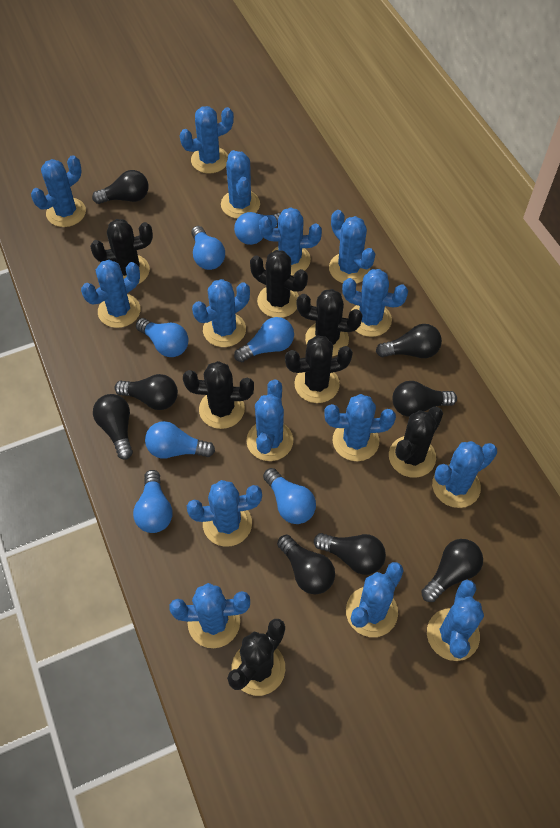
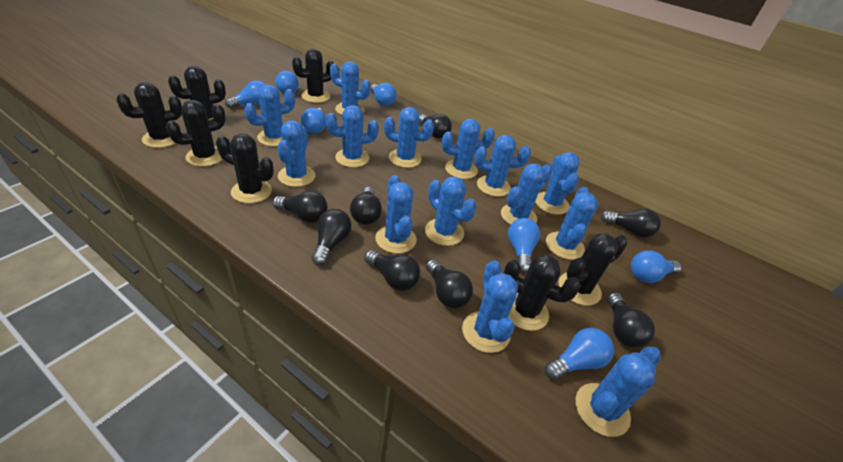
blue cactus: 15 -> 14

